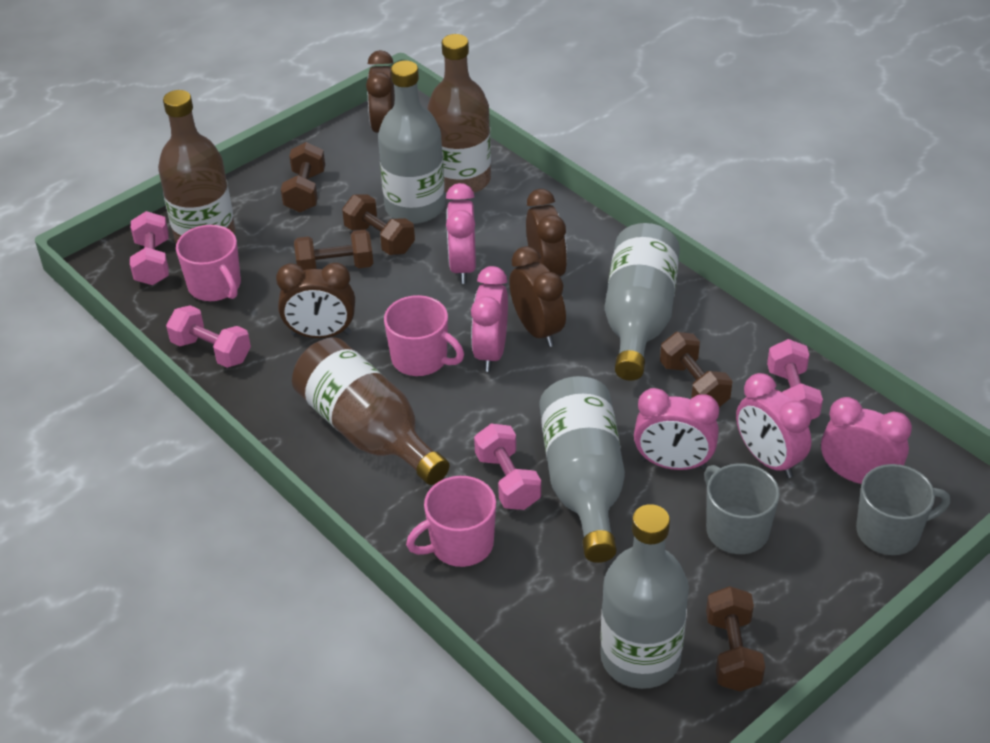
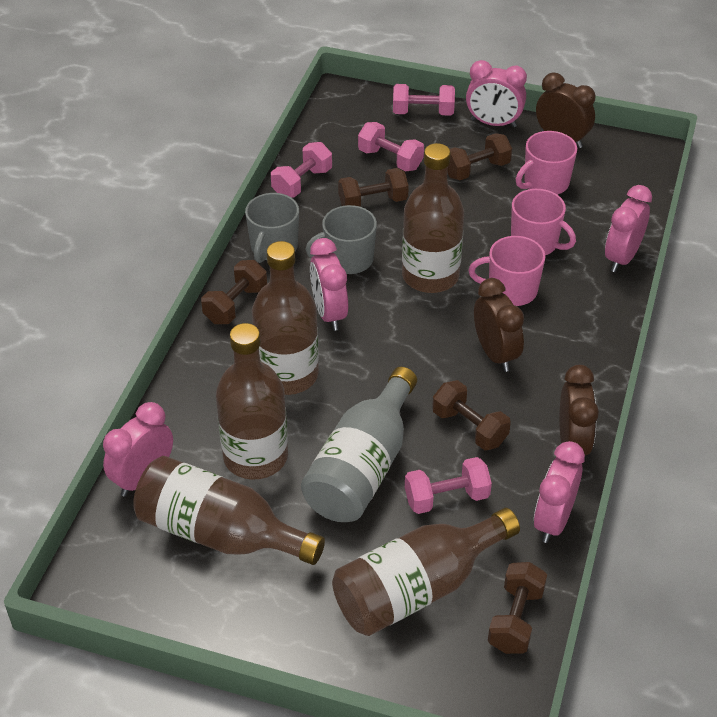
brown bottle: 3 -> 5
brown clock: 4 -> 3
grey bottle: 4 -> 1

